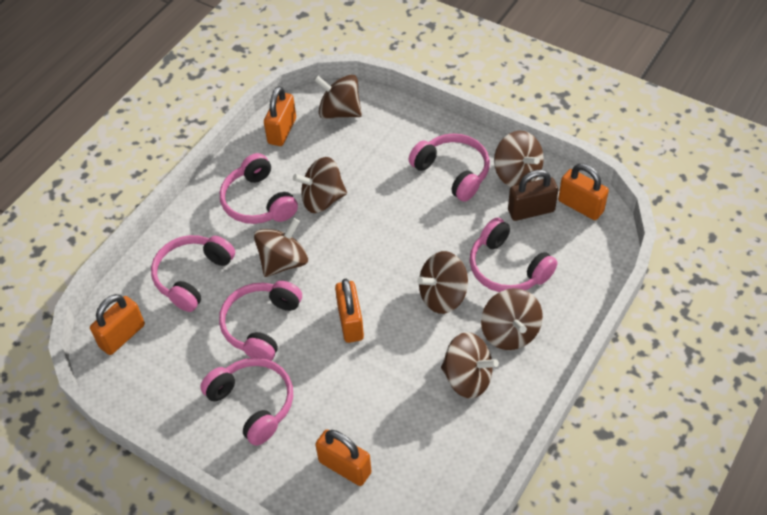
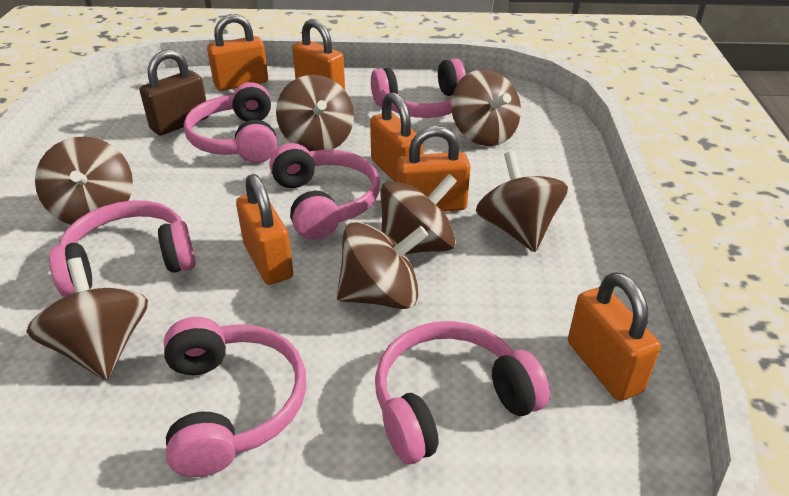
orange padlock: 5 -> 6

